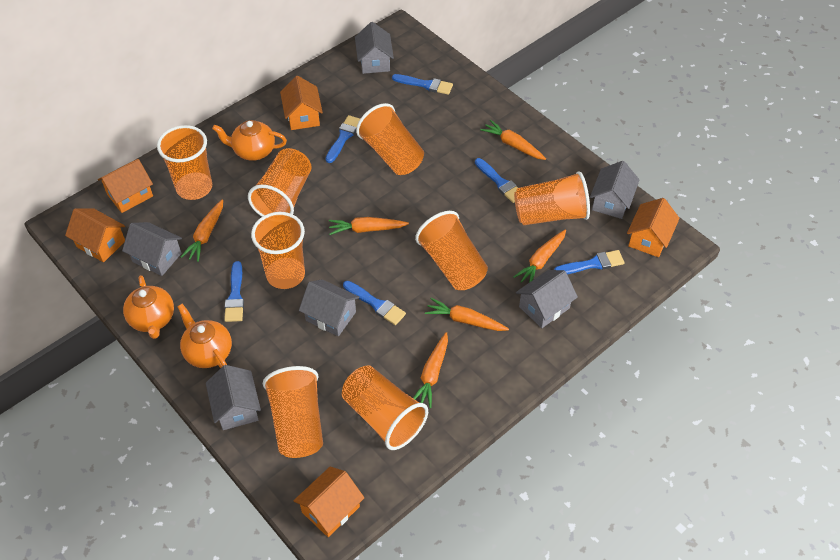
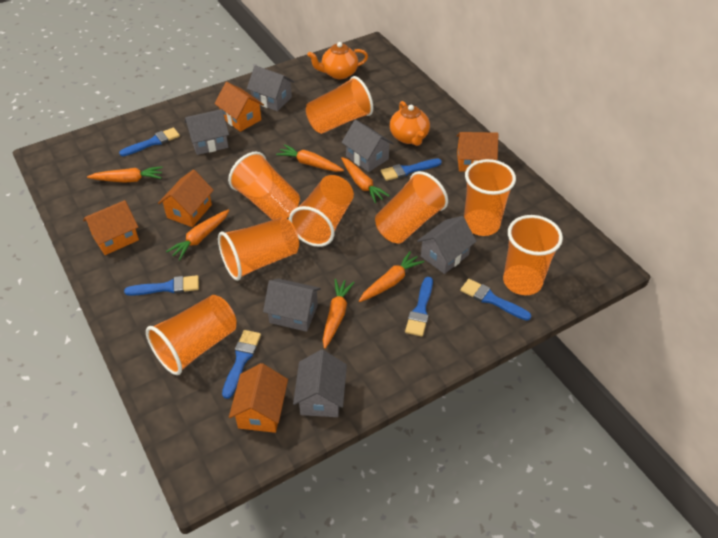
orange teapot: 3 -> 2

